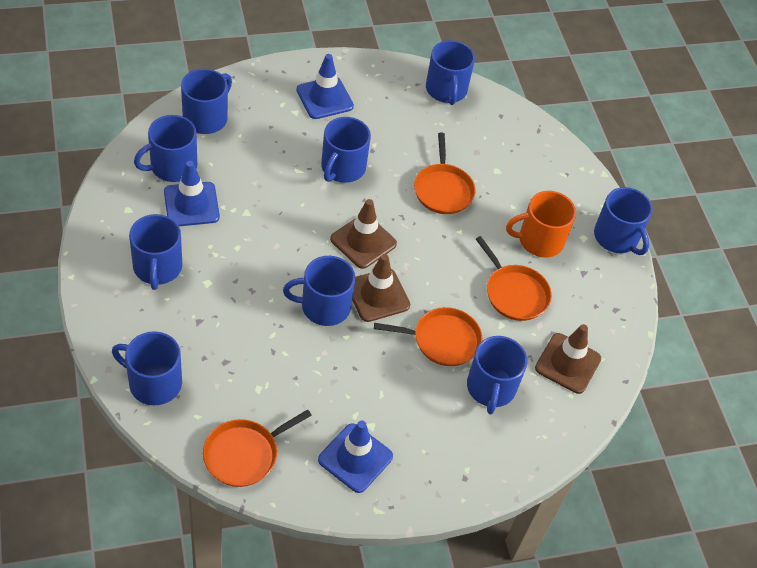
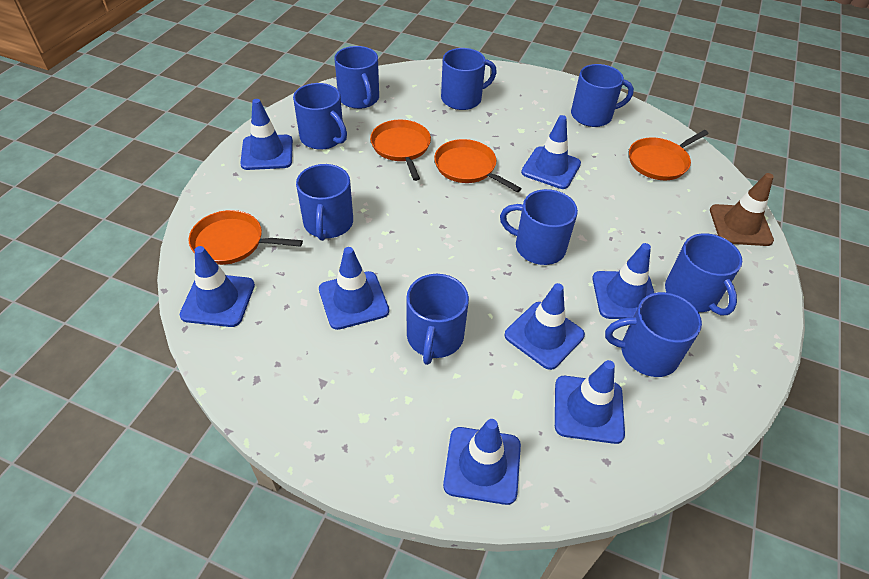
blue traffic cone: 3 -> 8
brown traffic cone: 3 -> 1
orange mug: 1 -> 0

